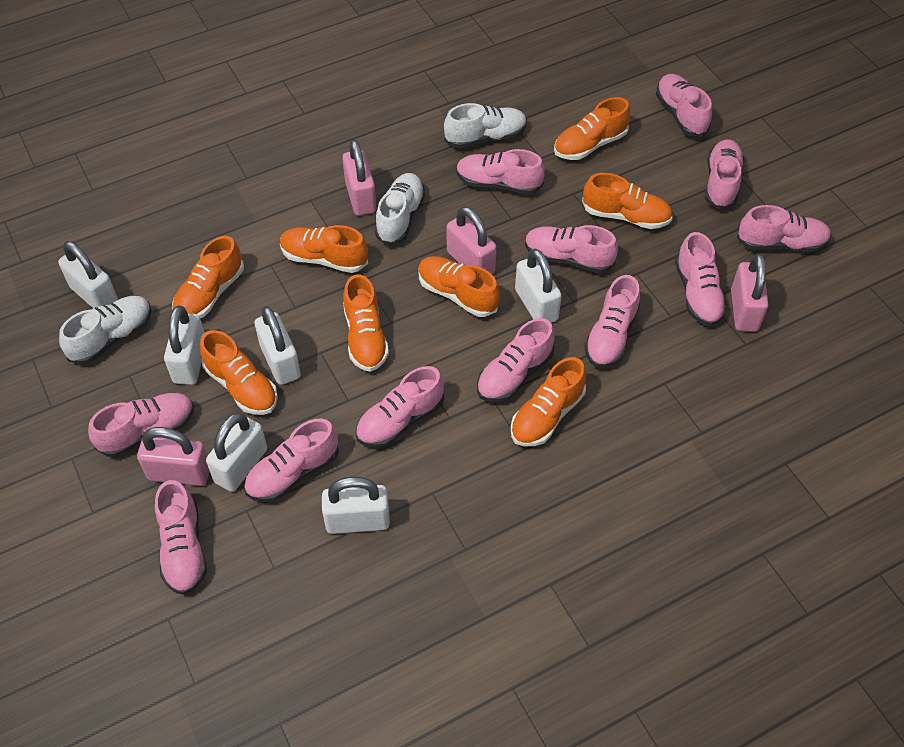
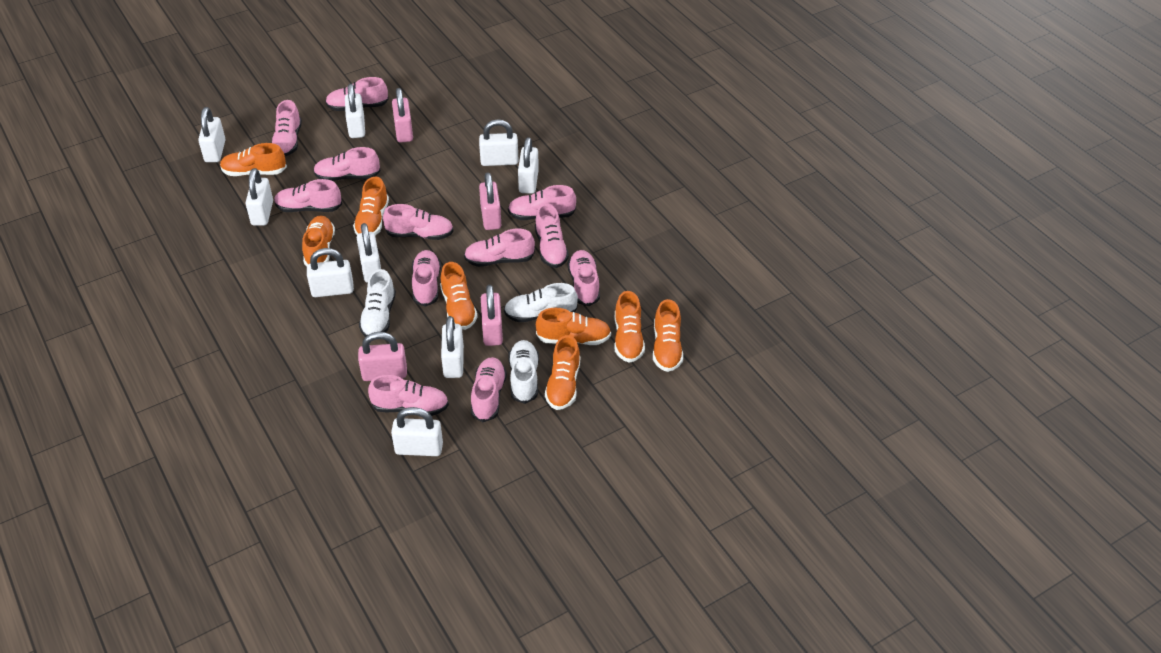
white padlock: 6 -> 9

